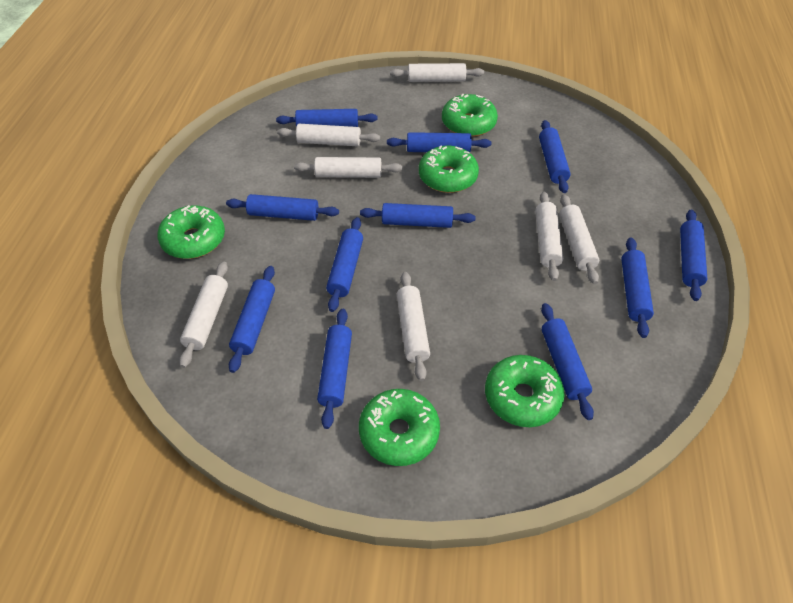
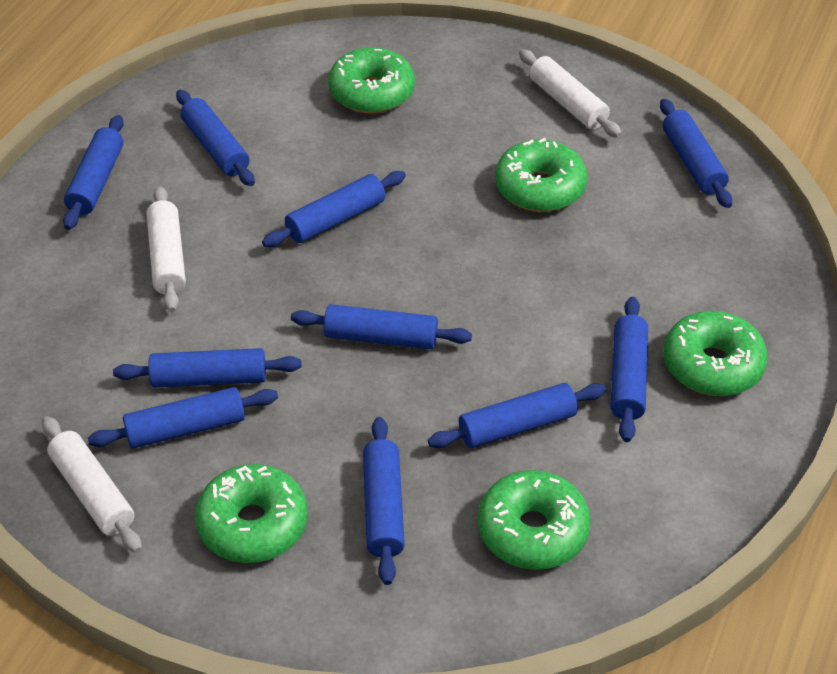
blue rolling pin: 11 -> 10
white rolling pin: 7 -> 3

